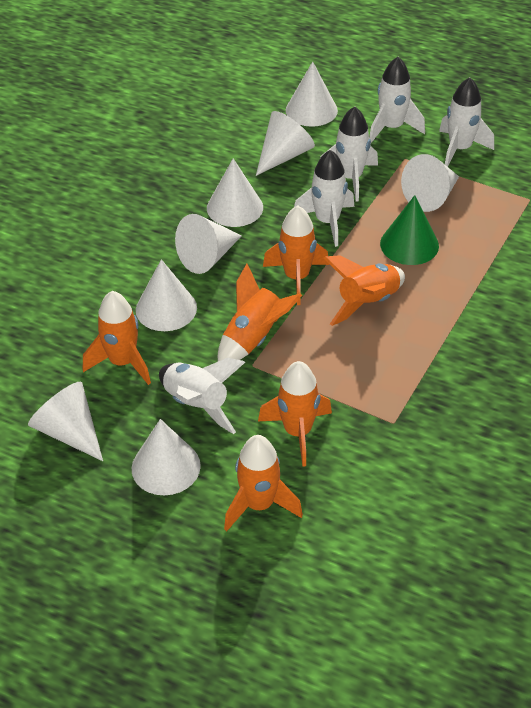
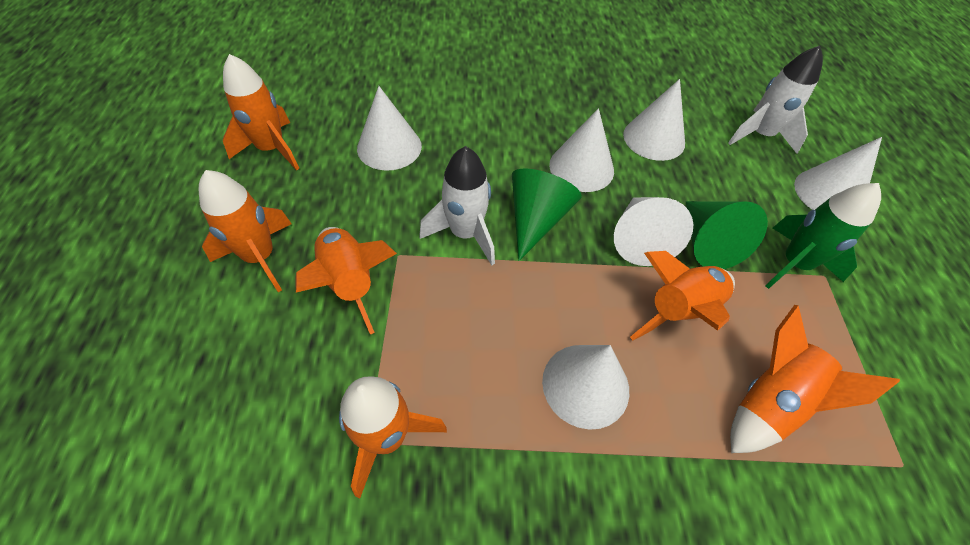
green cone: 1 -> 2
green rocket: 0 -> 1
white cone: 8 -> 6
white rocket: 5 -> 2

